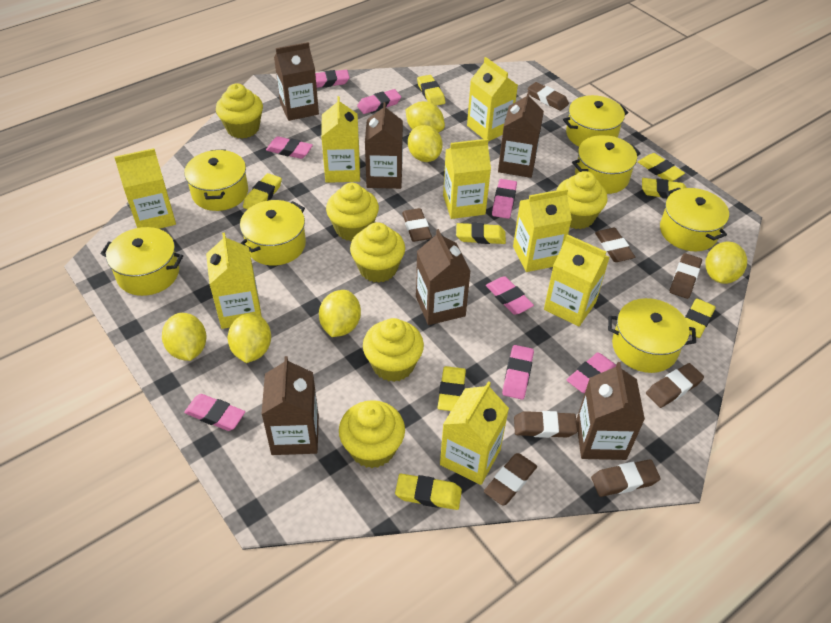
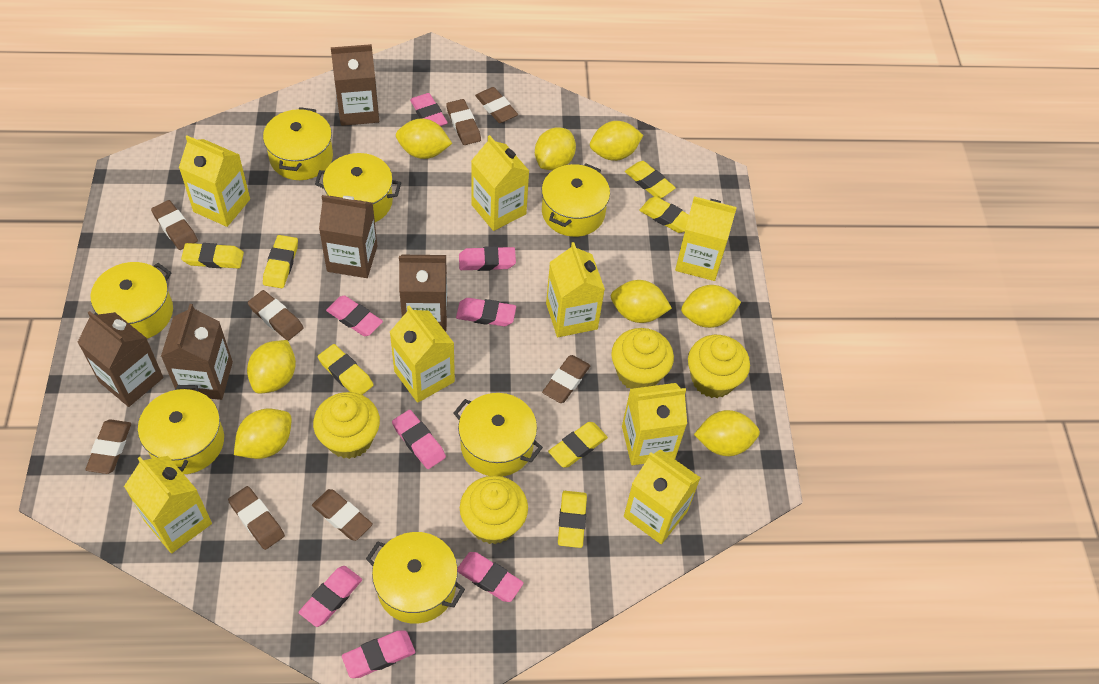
brown carton: 6 -> 5
yellow cupcake: 6 -> 4
yellow eraser: 8 -> 7
yellow lemon: 6 -> 8

